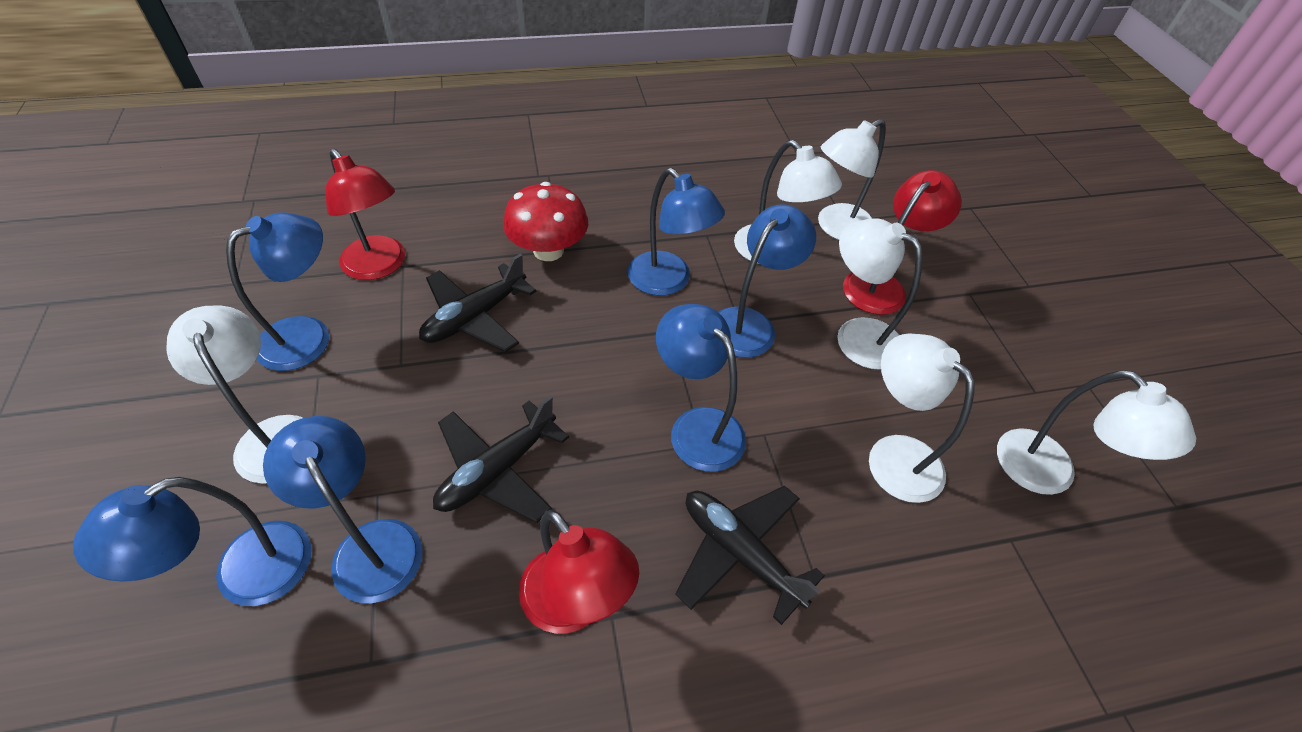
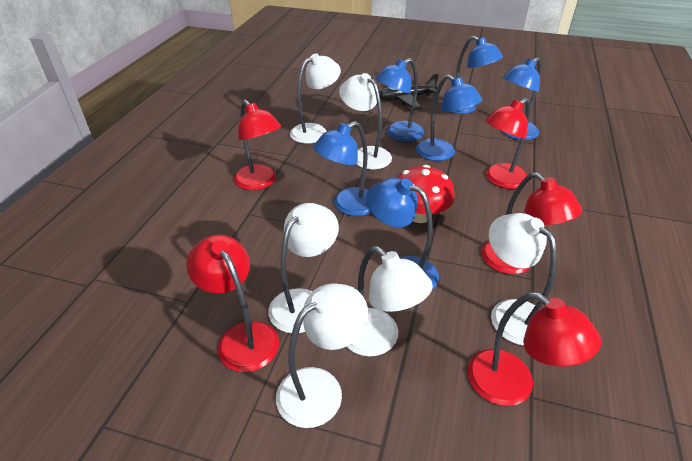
black plane: 3 -> 1
red lamp: 3 -> 5

